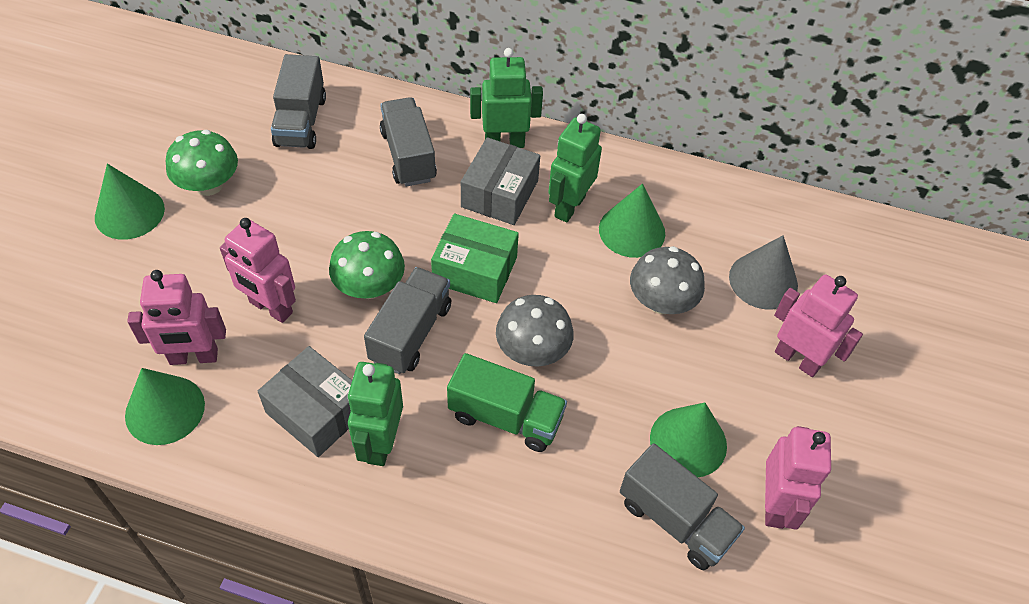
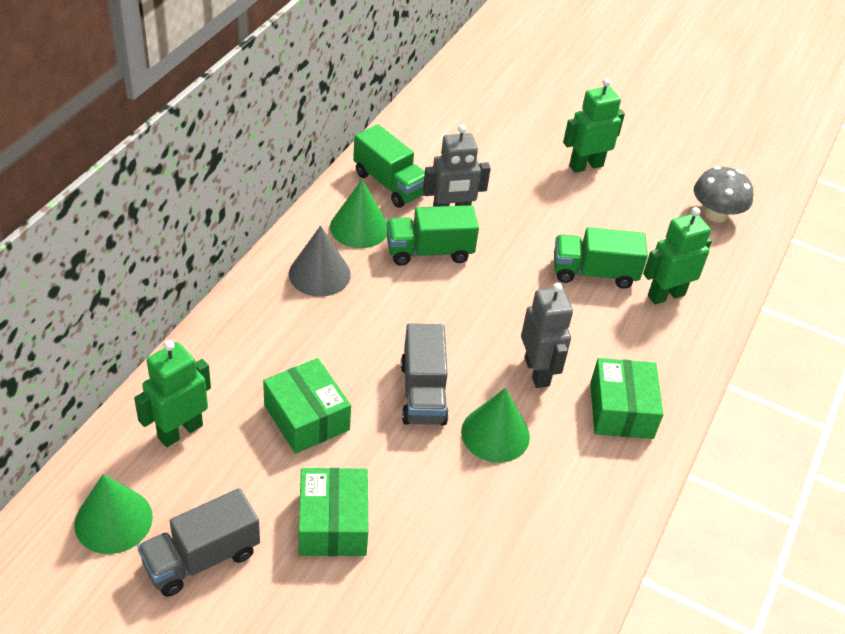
green box: 1 -> 3
green cone: 4 -> 3
green mushroom: 2 -> 0
green truck: 1 -> 3
grey box: 2 -> 0
grey mushroom: 2 -> 1
grey robot: 0 -> 2
grey truck: 4 -> 2
pink robot: 4 -> 0

